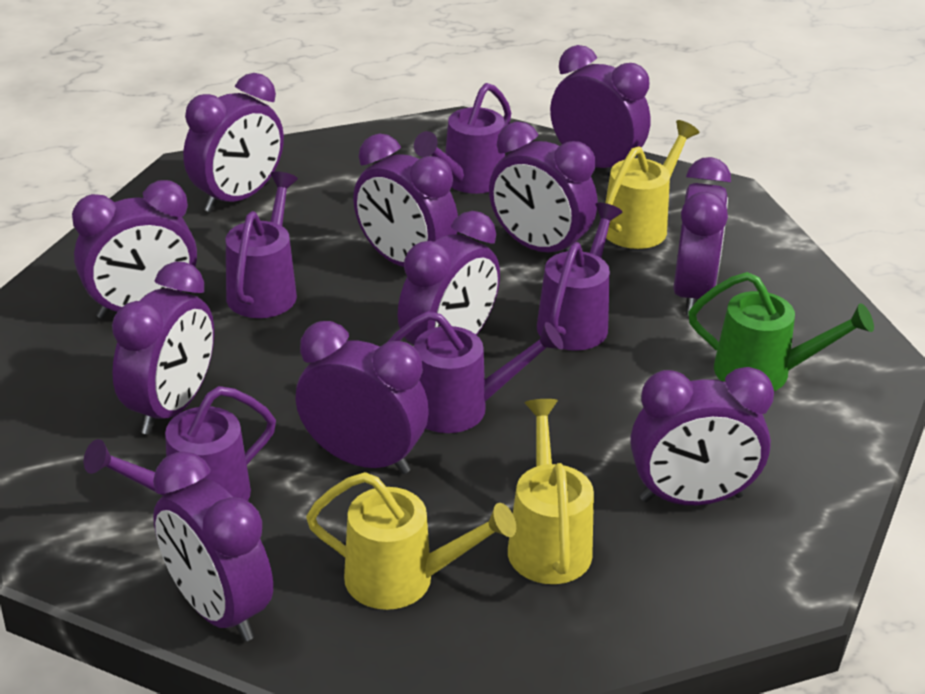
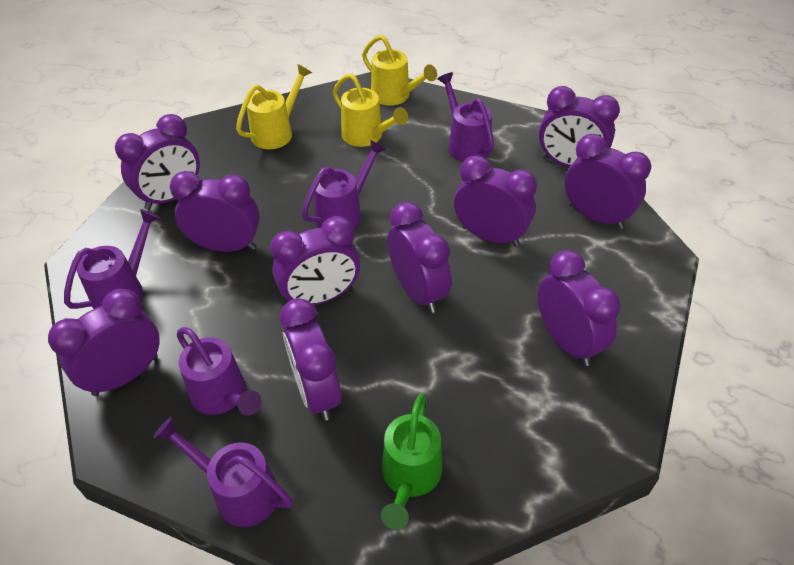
purple clock: 11 -> 10

